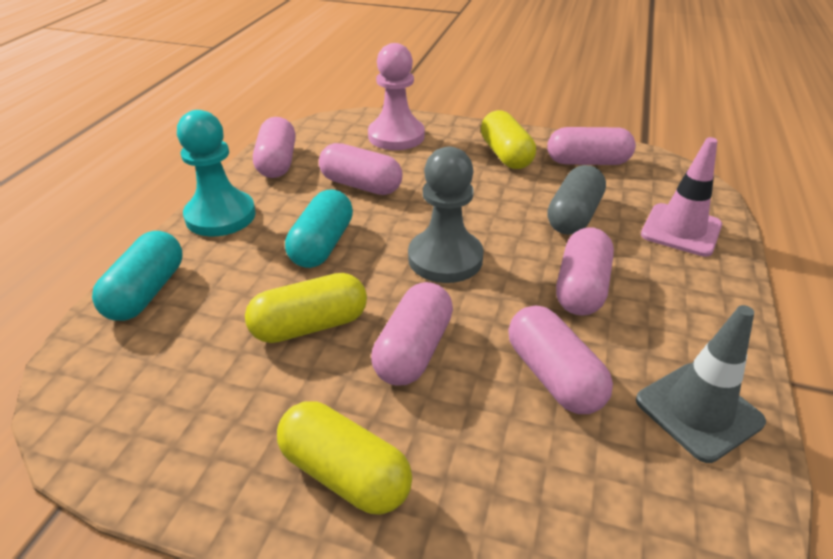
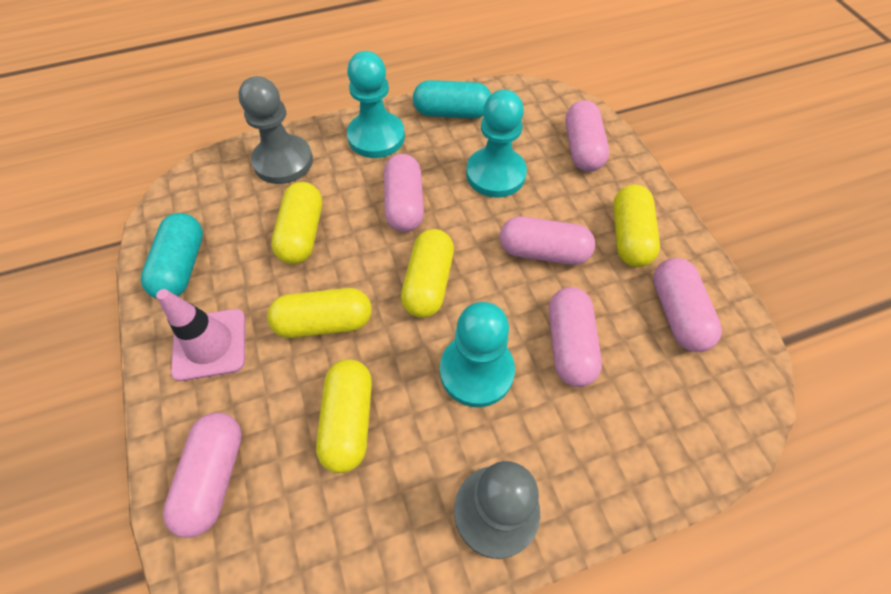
grey capsule: 1 -> 0
grey pawn: 1 -> 2
grey traffic cone: 1 -> 0
pink pawn: 1 -> 0
turquoise pawn: 1 -> 3
yellow capsule: 3 -> 5

